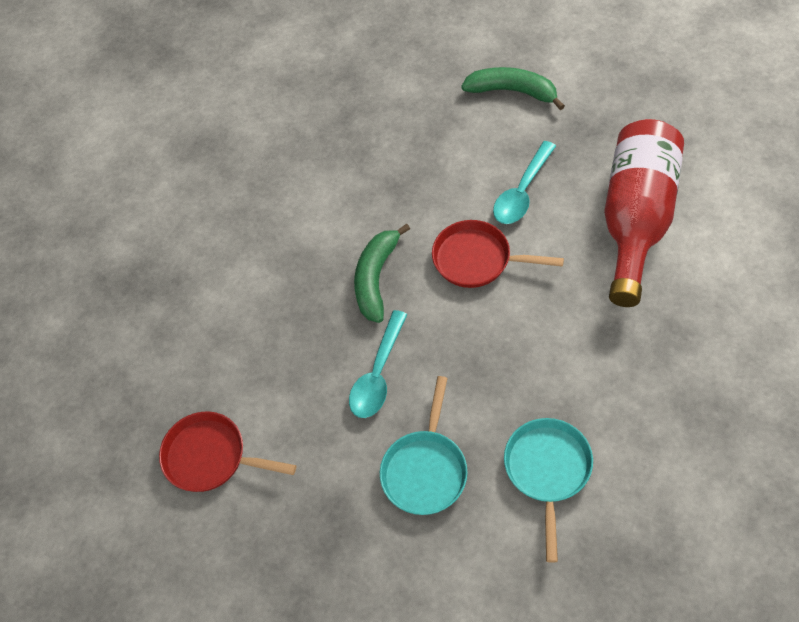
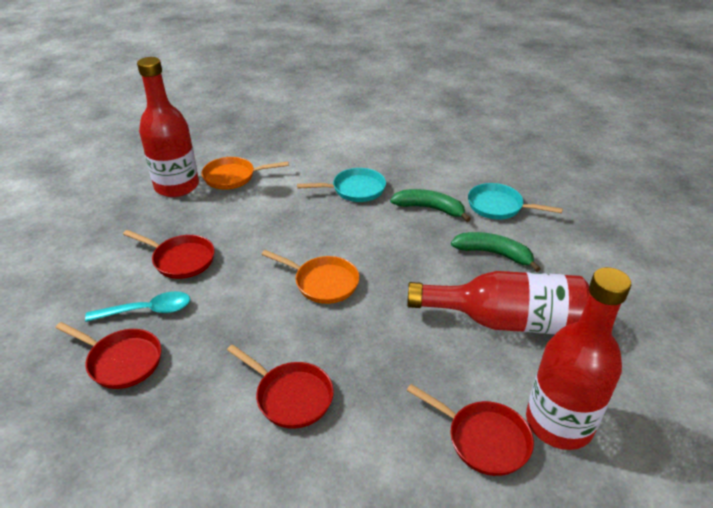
orange pan: 0 -> 2
red bottle: 1 -> 3
red pan: 2 -> 4
turquoise spoon: 2 -> 1

